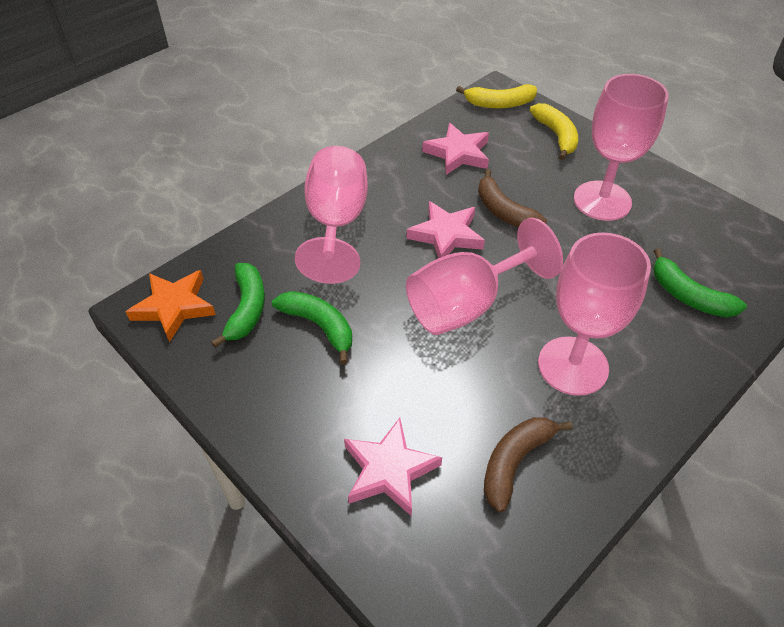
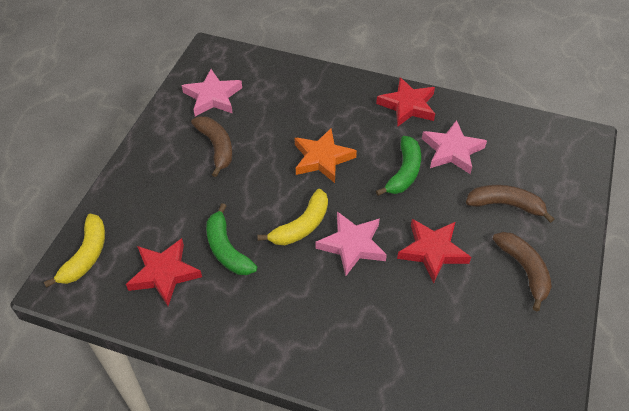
brown banana: 2 -> 3
green banana: 3 -> 2
pink goblet: 4 -> 0
red star: 0 -> 3

